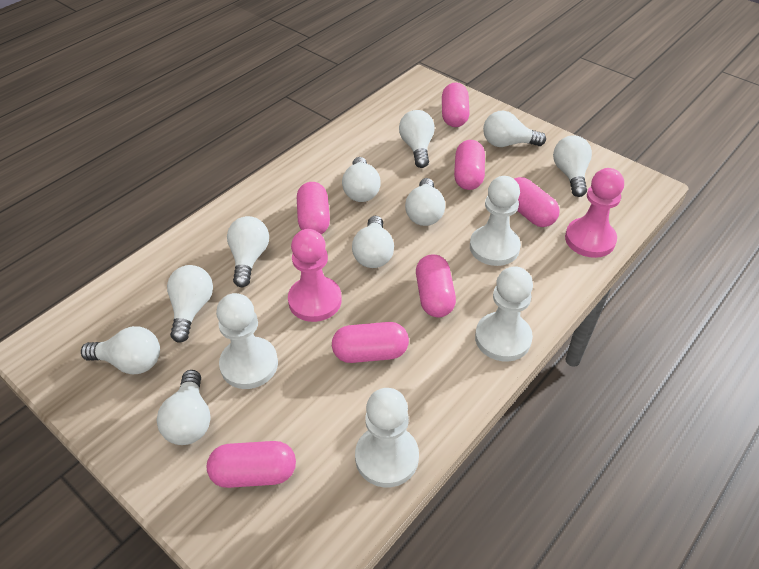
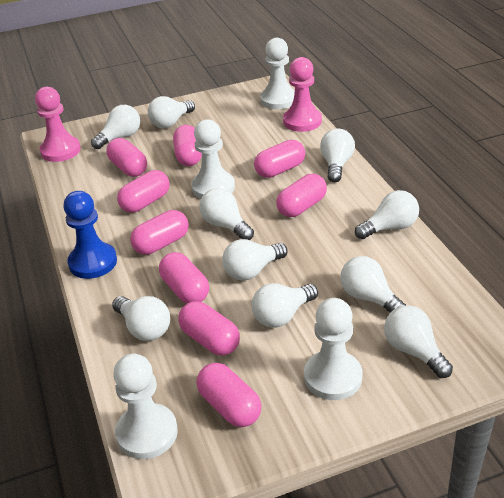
blue pawn: 0 -> 1
pink capsule: 7 -> 9

